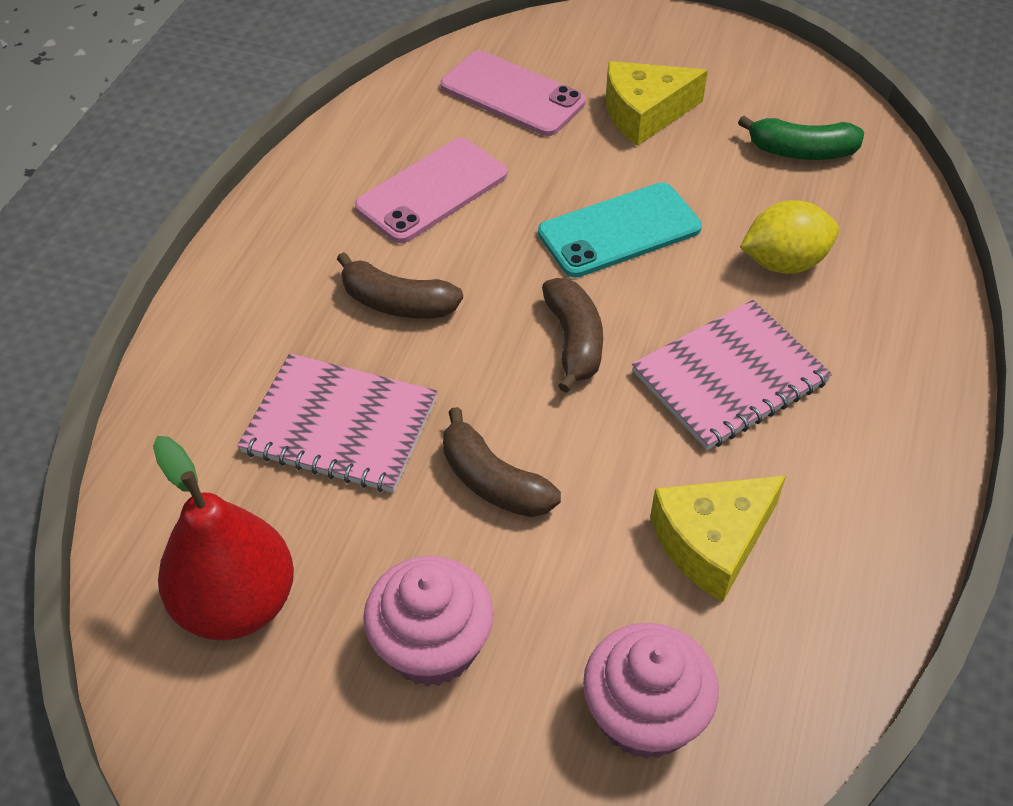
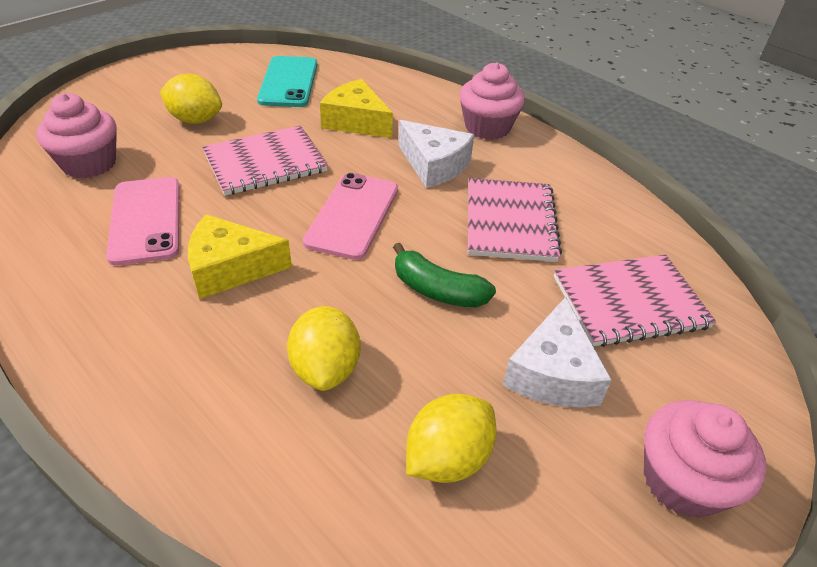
brown banana: 3 -> 0
pink cupcake: 2 -> 3
pink notebook: 2 -> 3
red pear: 1 -> 0
white cheese: 0 -> 2
yellow lemon: 1 -> 3

